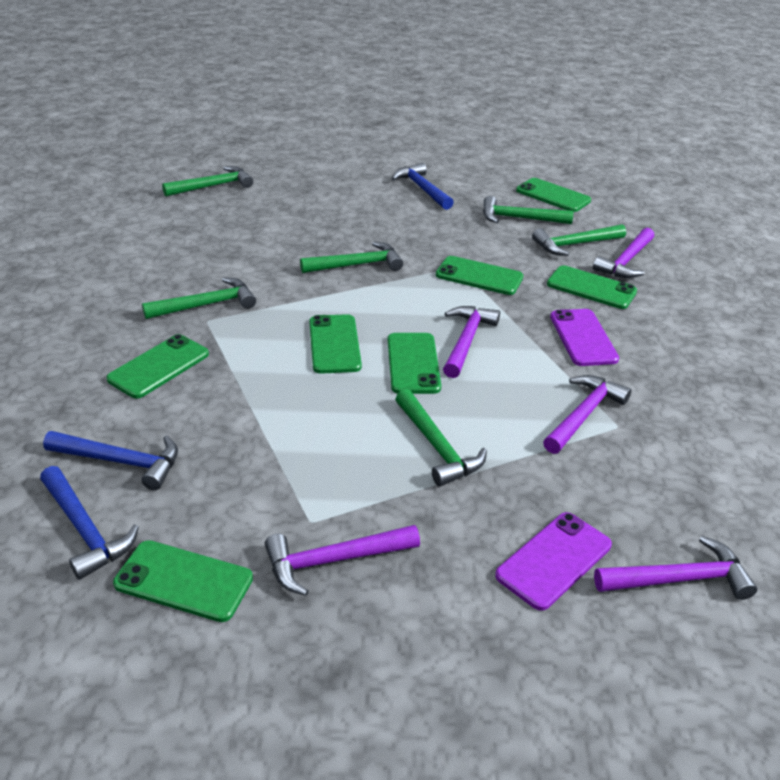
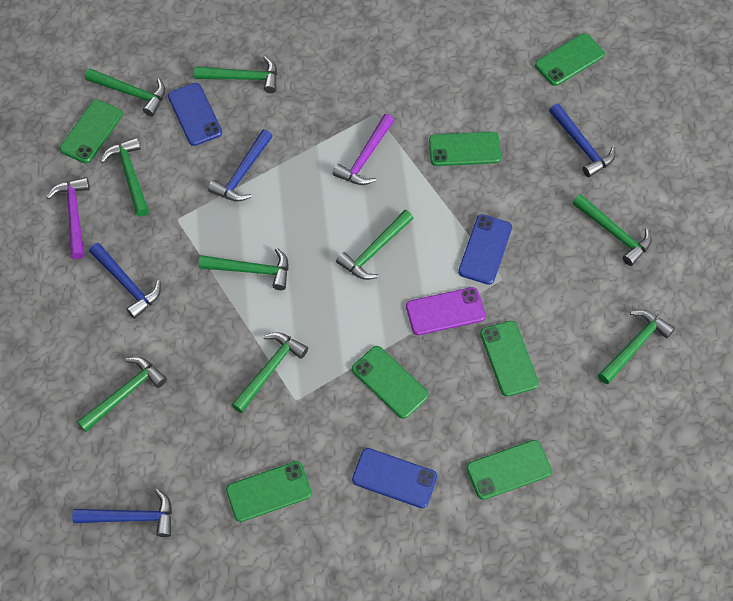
blue hammer: 3 -> 4
blue phone: 0 -> 3
green hammer: 6 -> 9
purple hammer: 5 -> 2
purple phone: 2 -> 1

